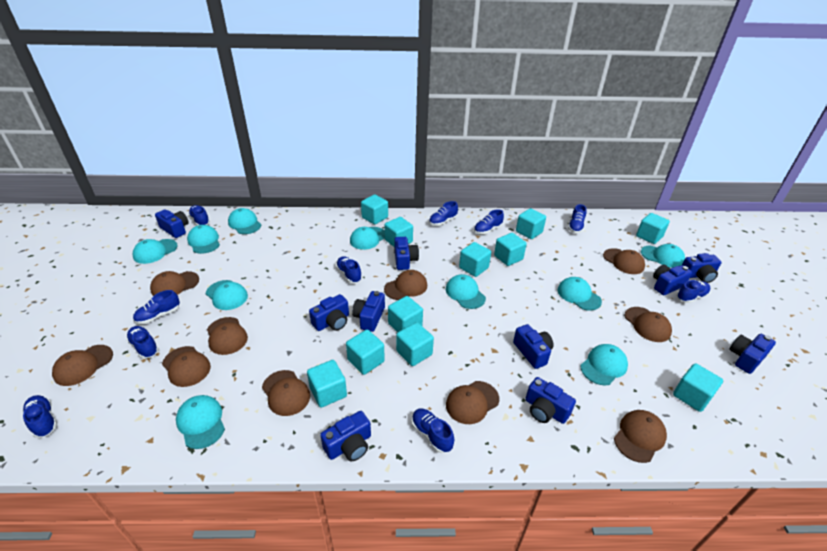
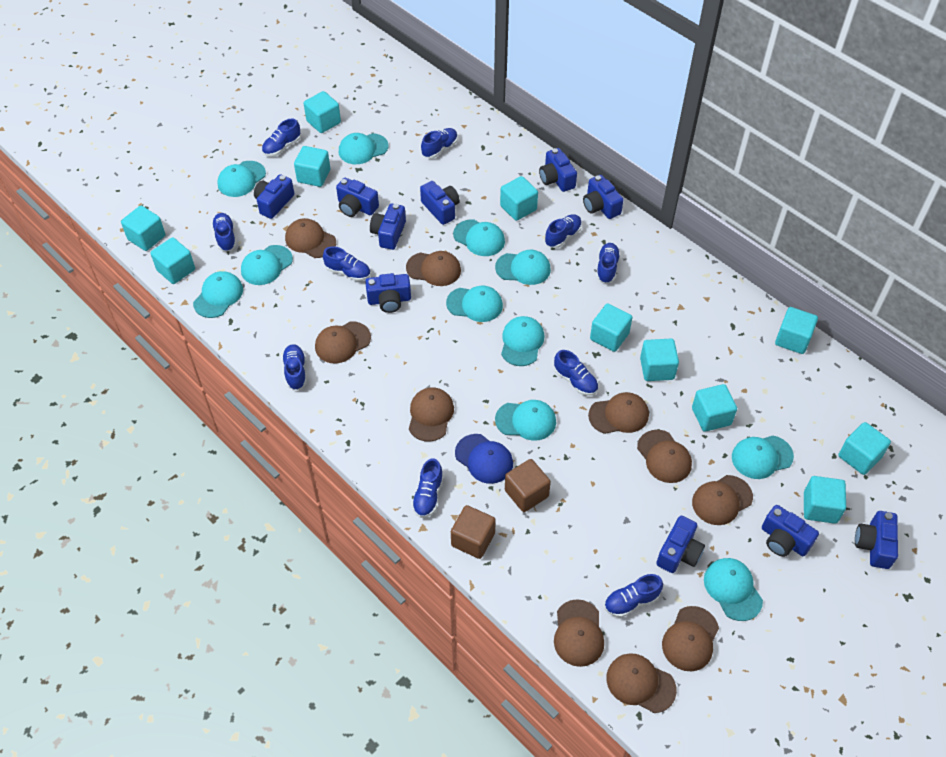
blue cap: 0 -> 1
brown cube: 0 -> 2
turquoise cap: 10 -> 11

